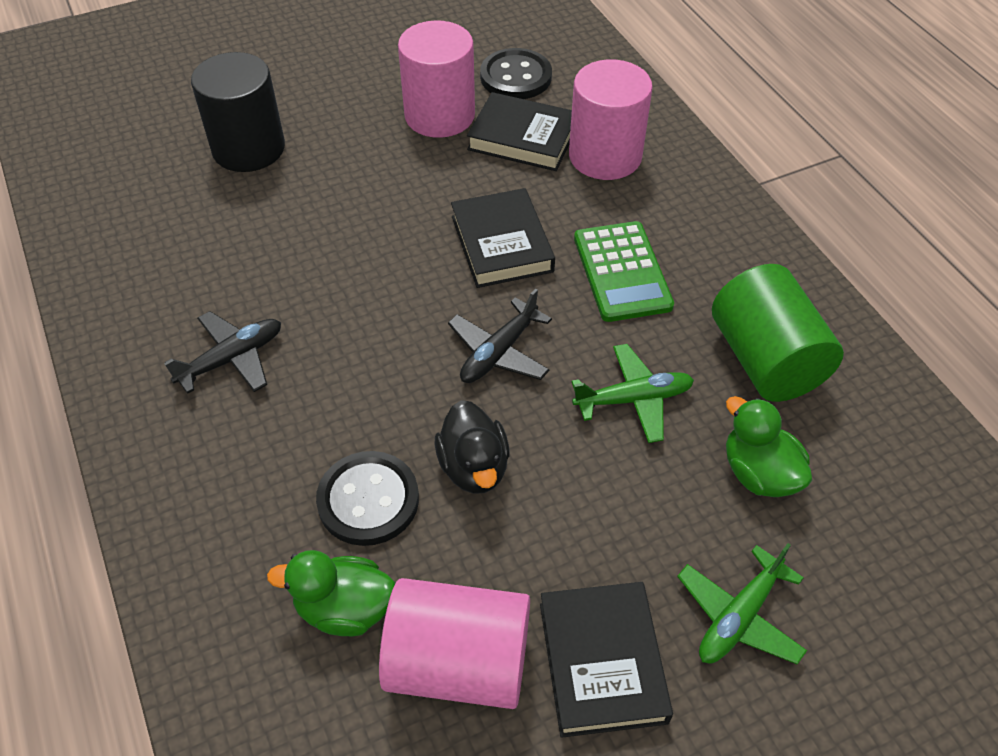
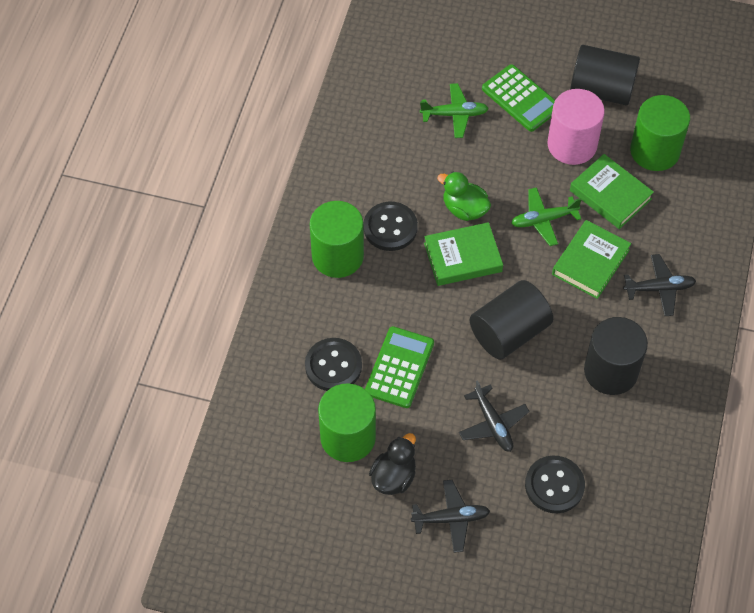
black book: 3 -> 0
black button: 2 -> 3
black cylinder: 1 -> 3
black plane: 2 -> 3
green book: 0 -> 3
green calculator: 1 -> 2
green cylinder: 1 -> 3
green duck: 2 -> 1
pink cylinder: 3 -> 1

